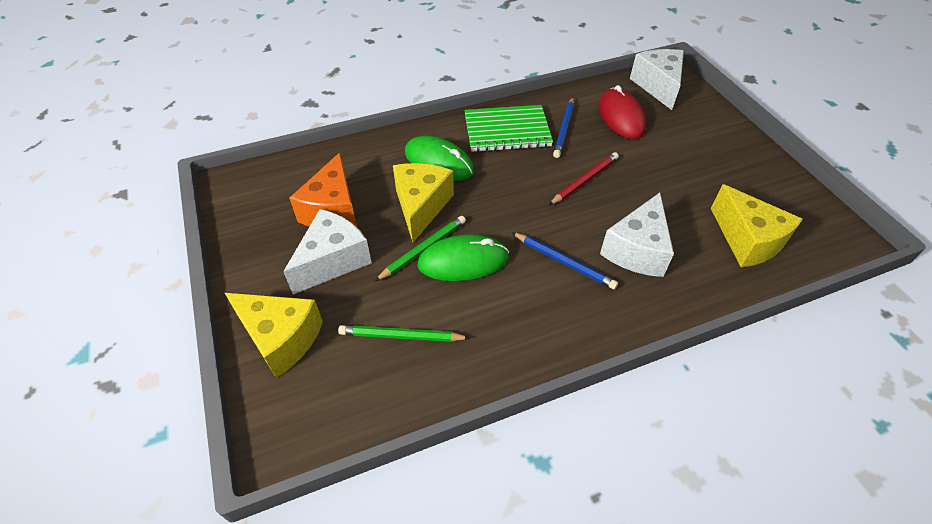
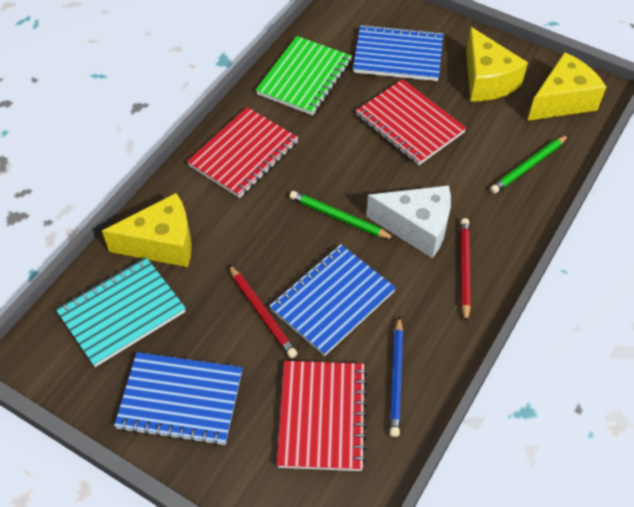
blue notebook: 0 -> 3
blue pencil: 2 -> 1
green mouse: 2 -> 0
orange cheese: 1 -> 0
red mouse: 1 -> 0
red notebook: 0 -> 3
red pencil: 1 -> 2
turquoise notebook: 0 -> 1
white cheese: 3 -> 1

